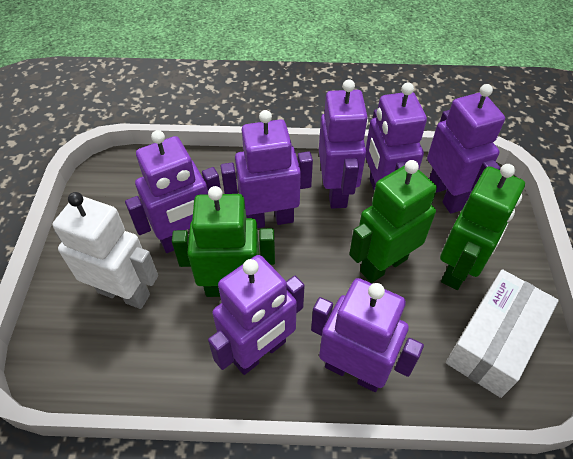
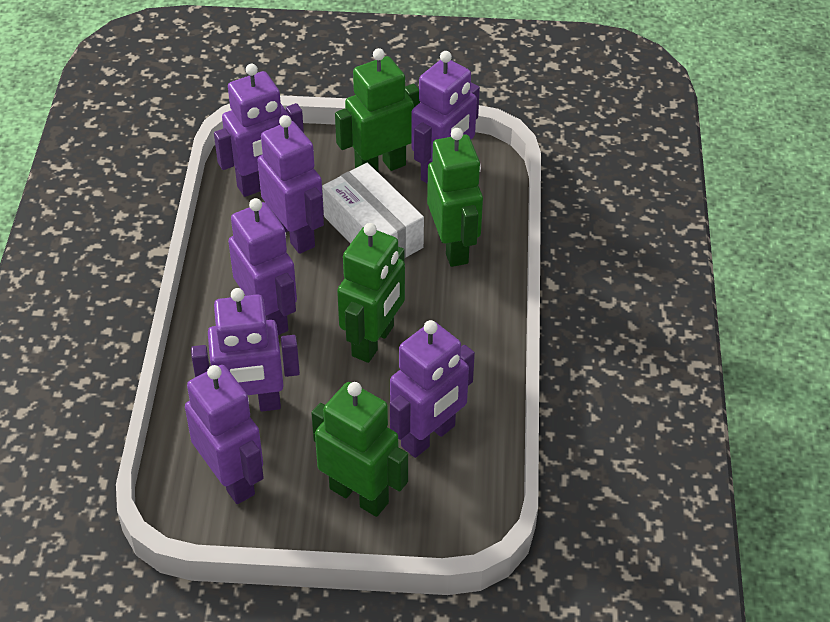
green robot: 3 -> 4
white robot: 1 -> 0

